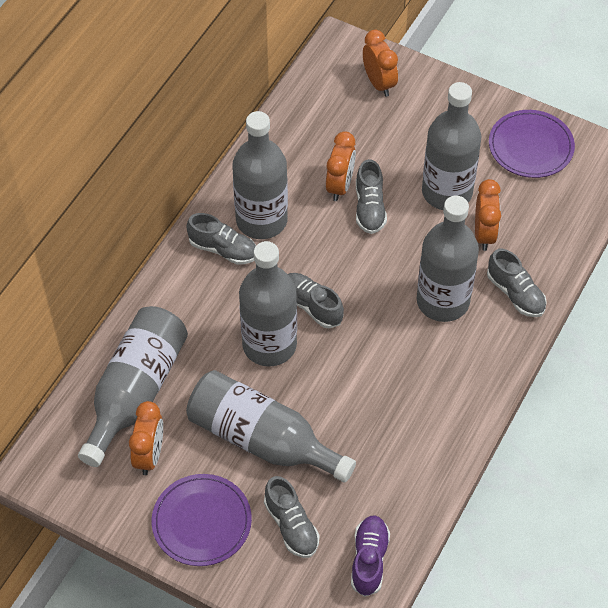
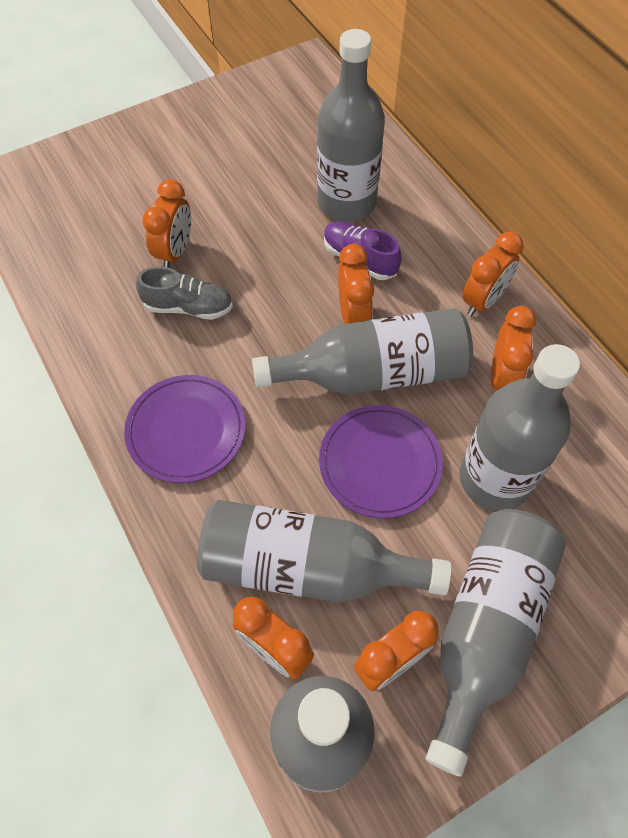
grey shoe: 5 -> 1
orange clock: 4 -> 6

